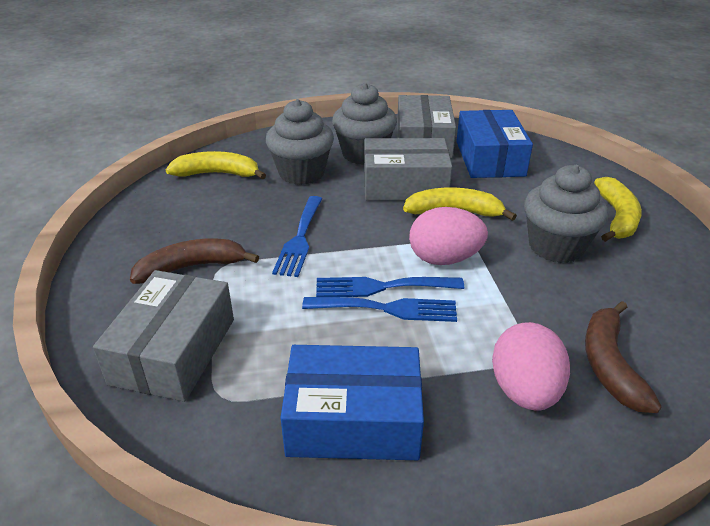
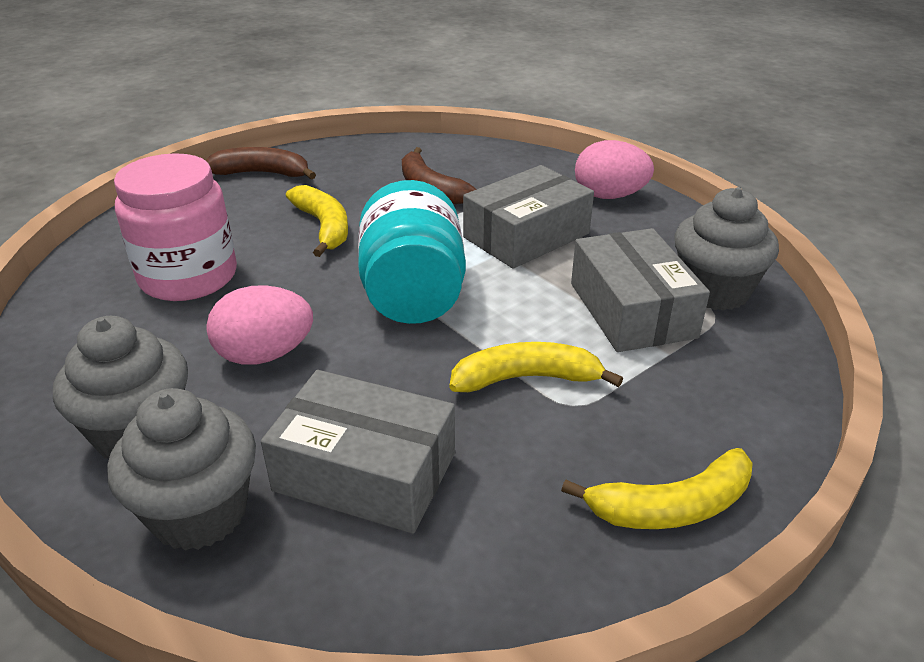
blue box: 2 -> 0
blue fork: 3 -> 0
pink jar: 0 -> 1
turquoise jar: 0 -> 1

